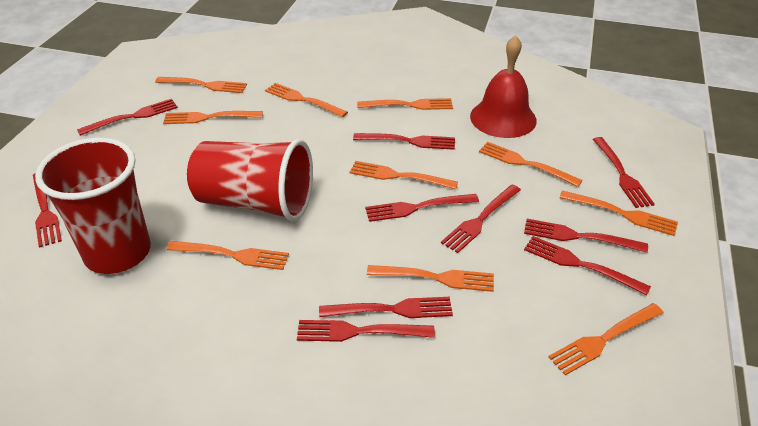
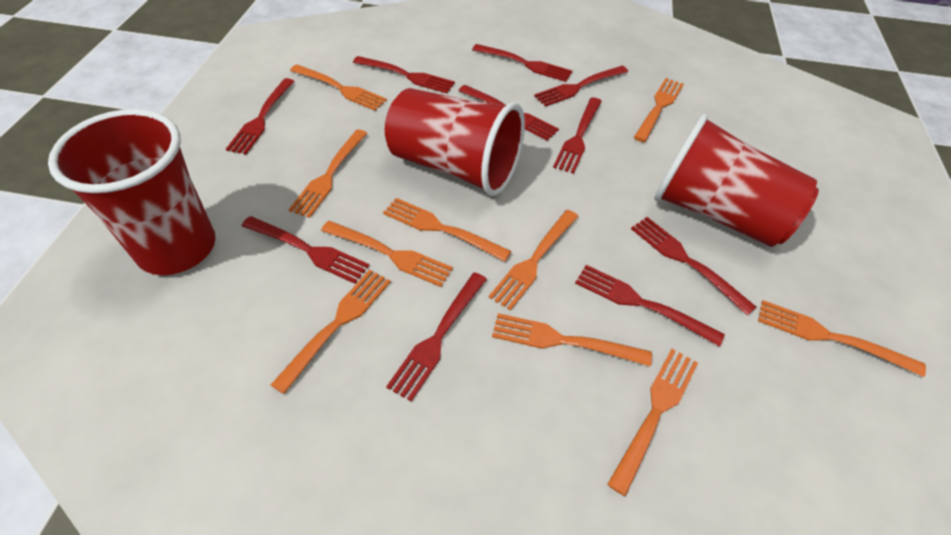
red bell: 1 -> 0
red cup: 2 -> 3

